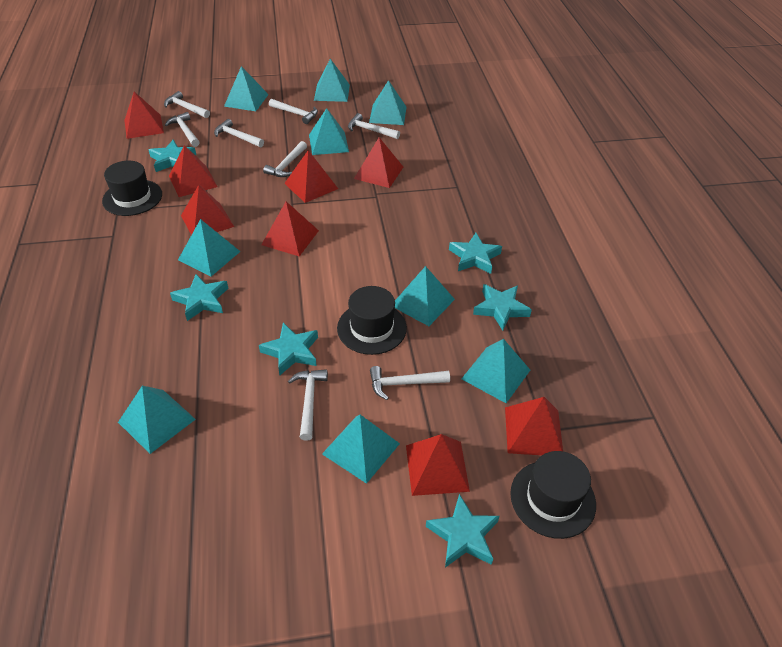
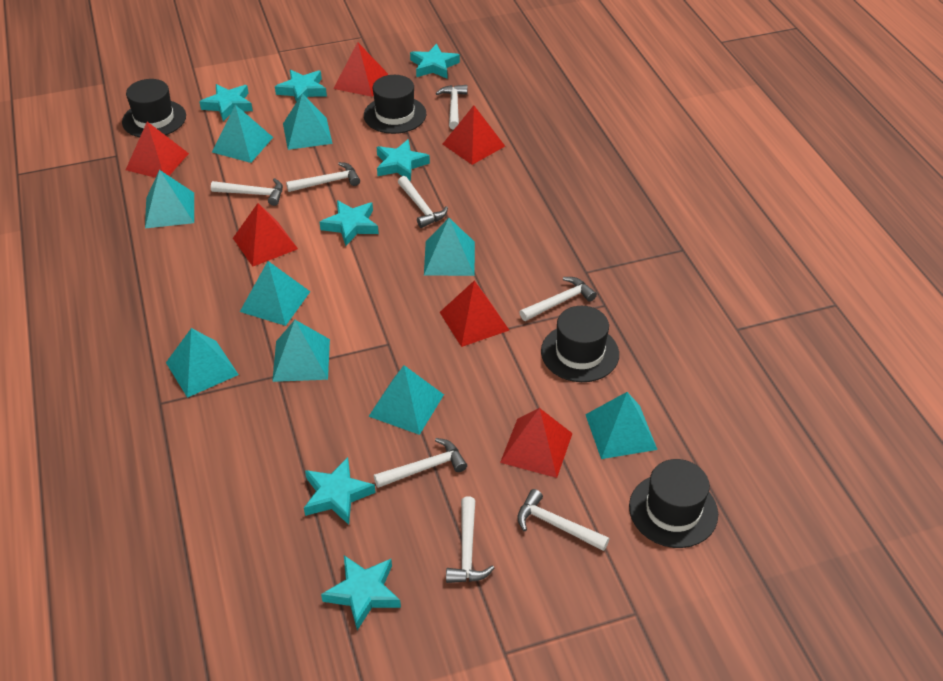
black hat: 3 -> 4
red pyramid: 8 -> 6
turquoise star: 6 -> 7

